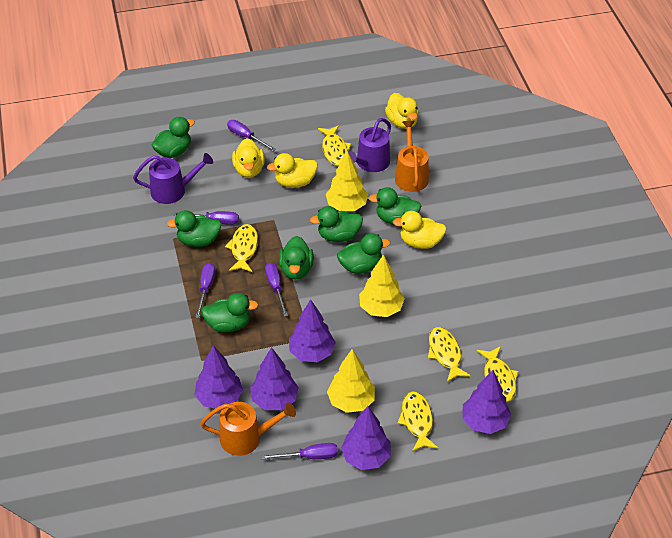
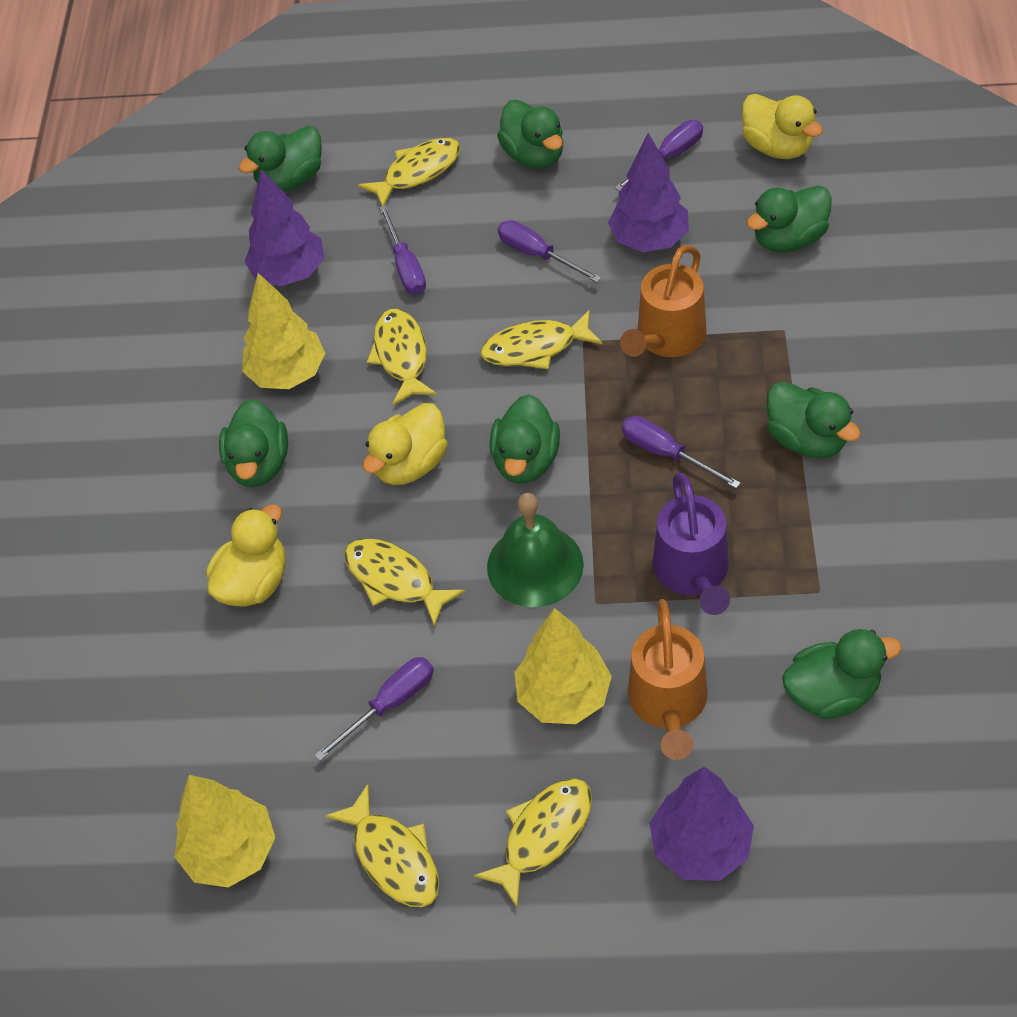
green bell: 0 -> 1
purple tree: 5 -> 3
purple watering can: 2 -> 1
yellow duck: 4 -> 3
yellow fish: 5 -> 6

